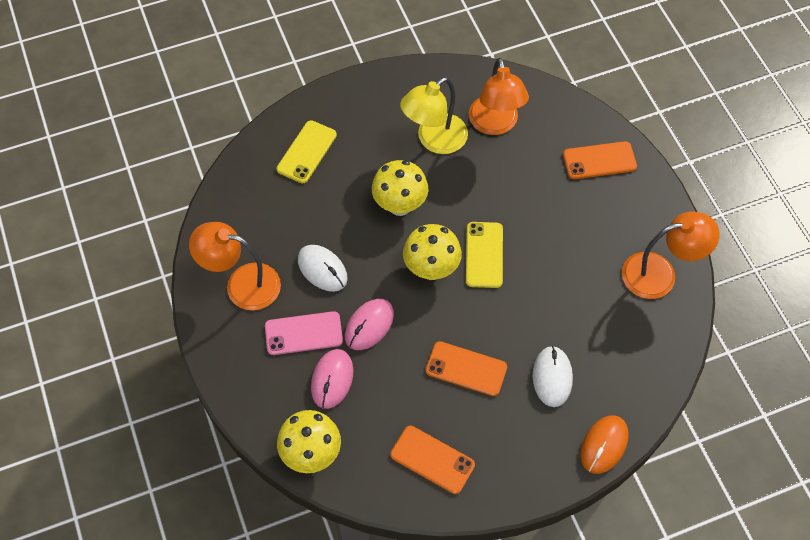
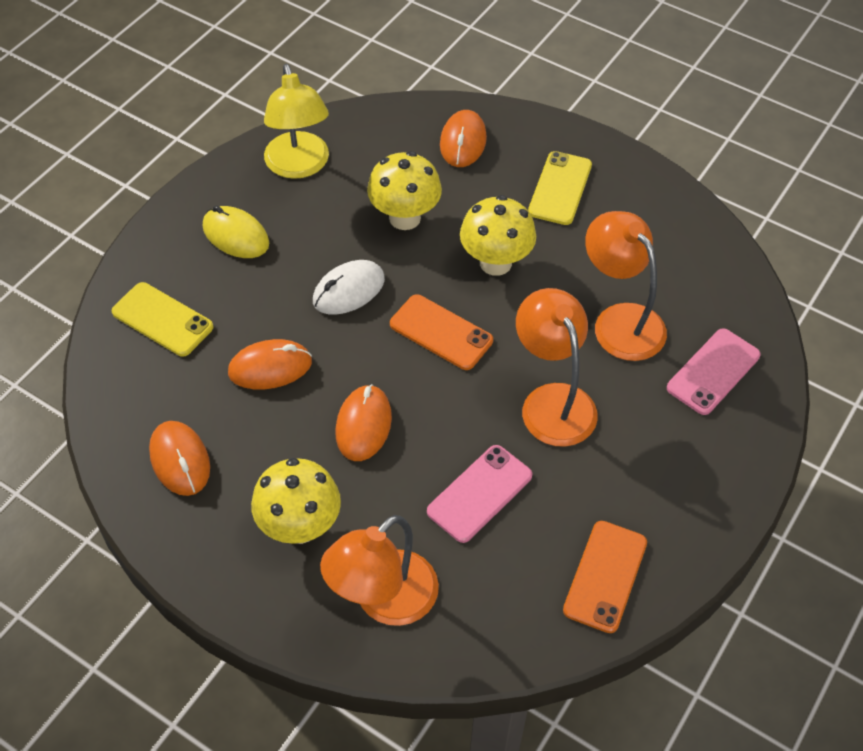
orange mouse: 1 -> 4
orange phone: 3 -> 2
pink mouse: 2 -> 0
pink phone: 1 -> 2
white mouse: 2 -> 1
yellow mouse: 0 -> 1

